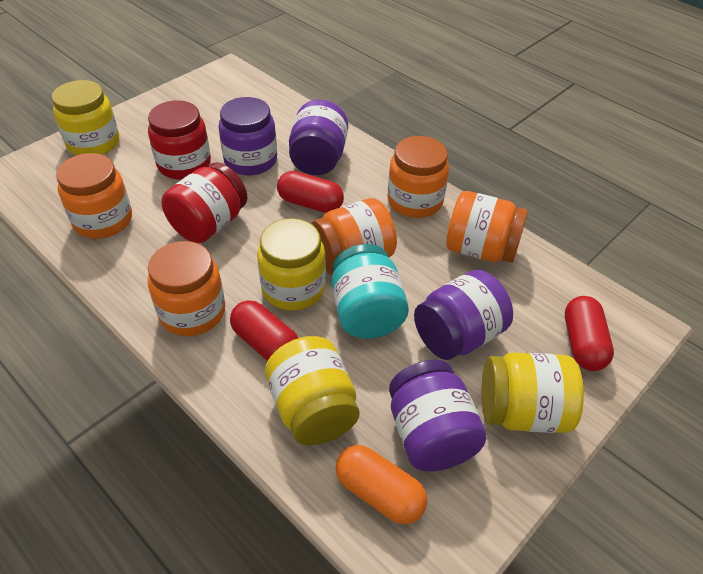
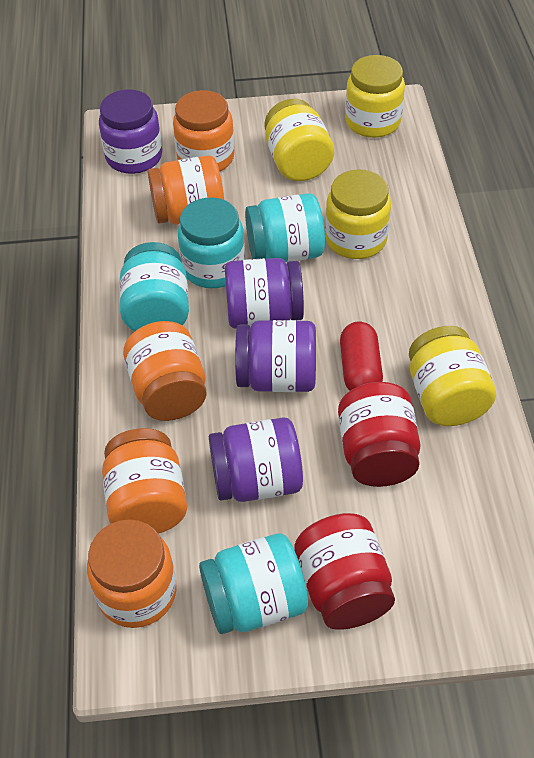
orange capsule: 1 -> 0
red capsule: 3 -> 1
turquoise jar: 1 -> 4

